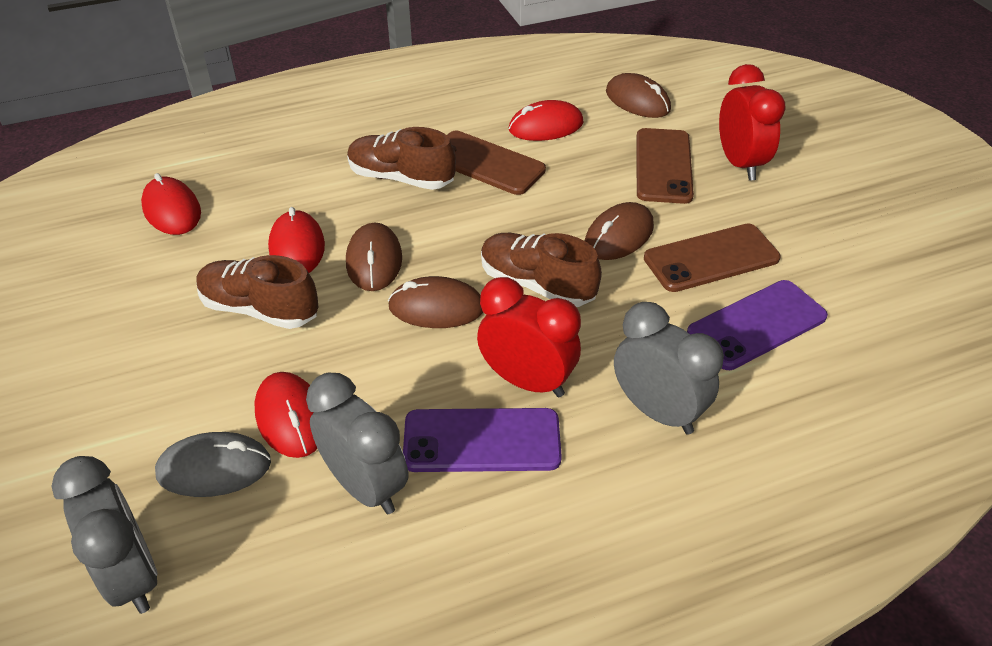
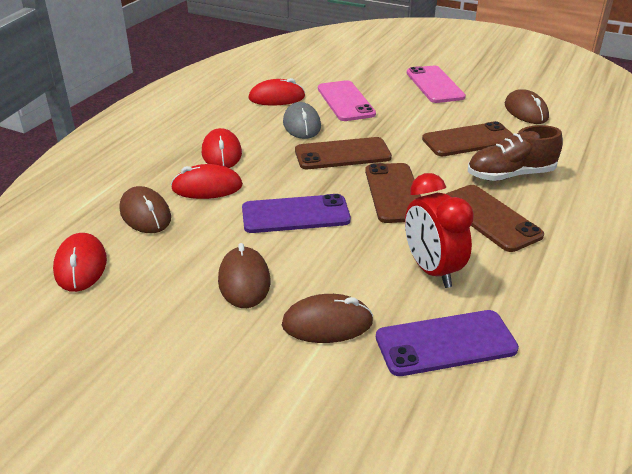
brown phone: 3 -> 4
brown shoe: 3 -> 1
grey clock: 3 -> 0
pink phone: 0 -> 2
red clock: 2 -> 1

